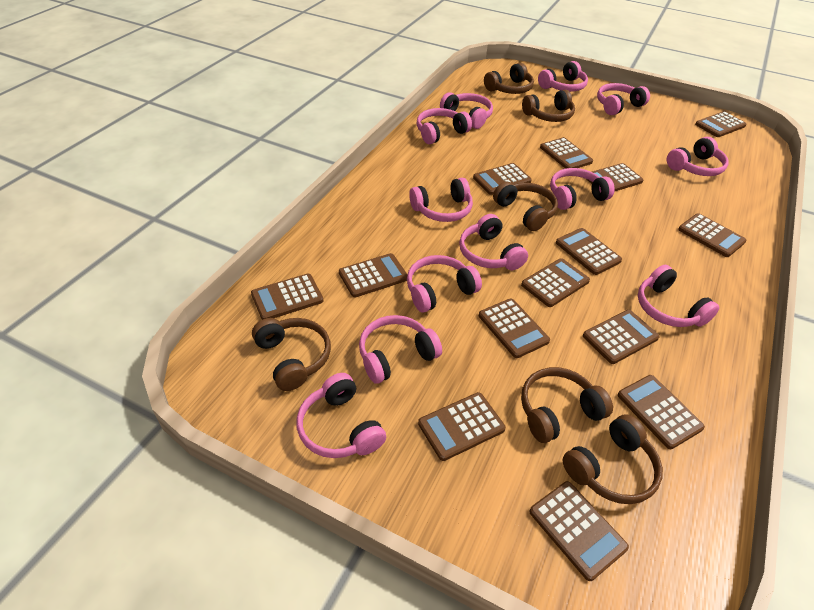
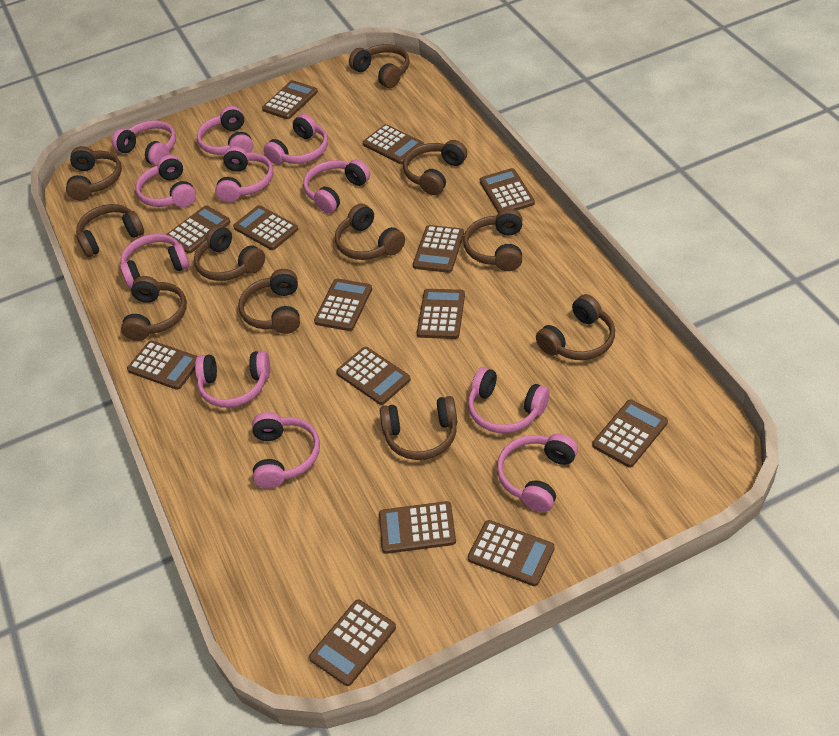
brown headphones: 6 -> 11
pink headphones: 12 -> 11

